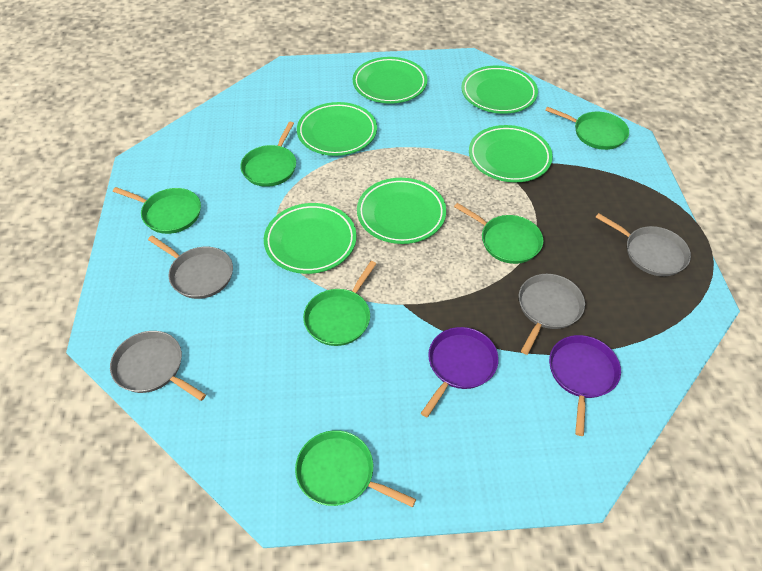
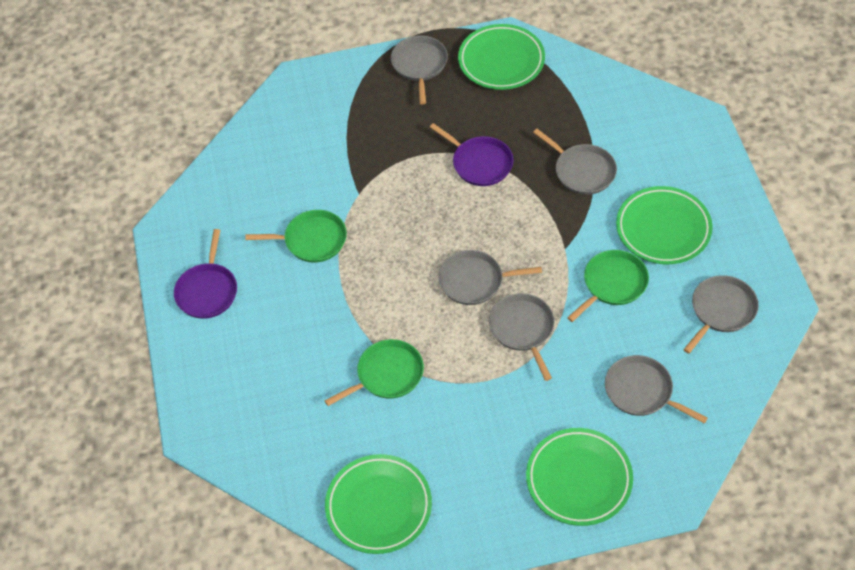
green pan: 6 -> 3
green plate: 6 -> 4
grey pan: 4 -> 6

